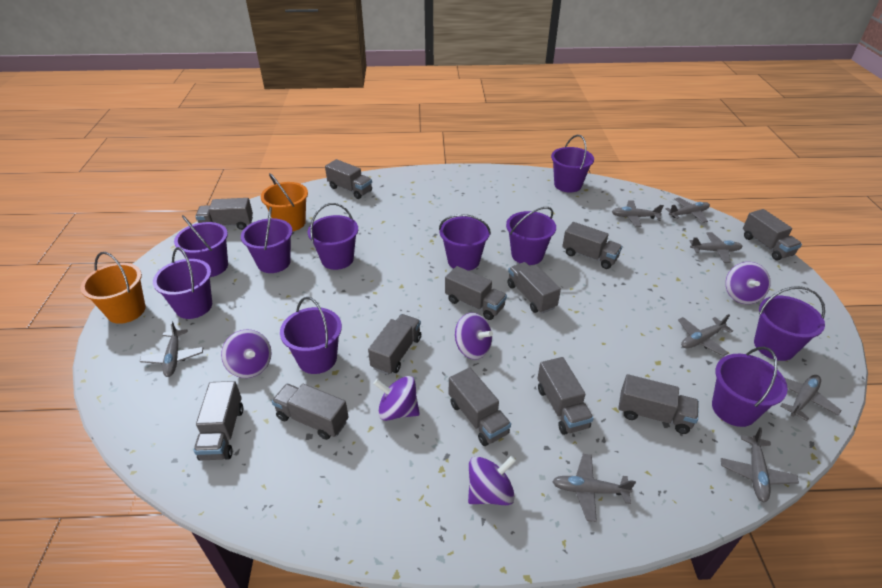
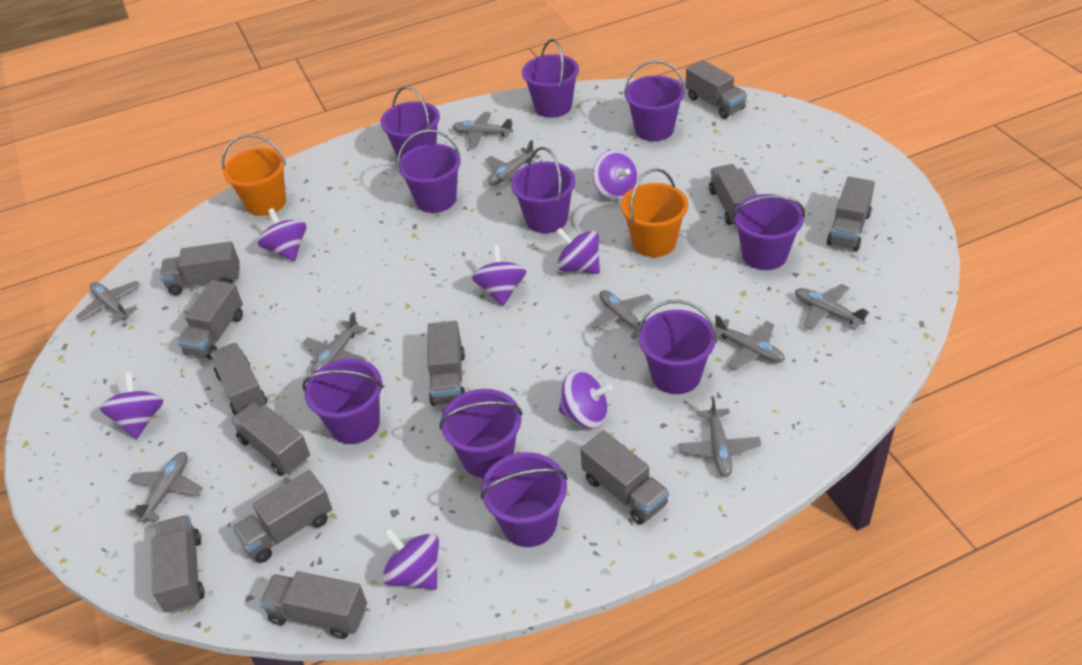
grey plane: 8 -> 9
purple spinning top: 5 -> 7

